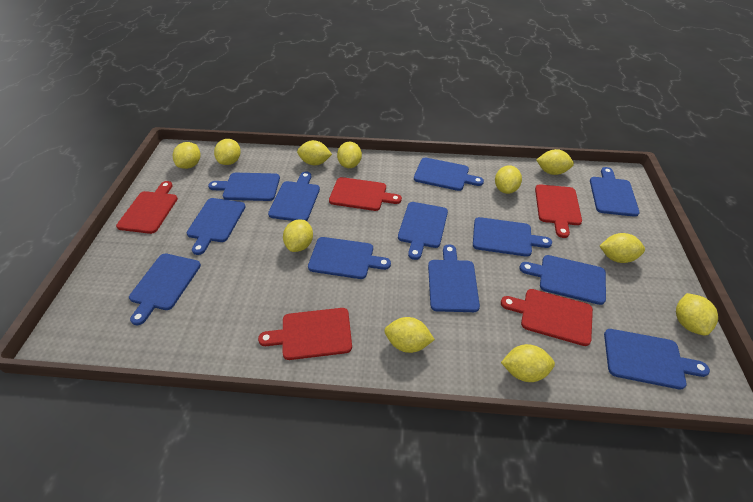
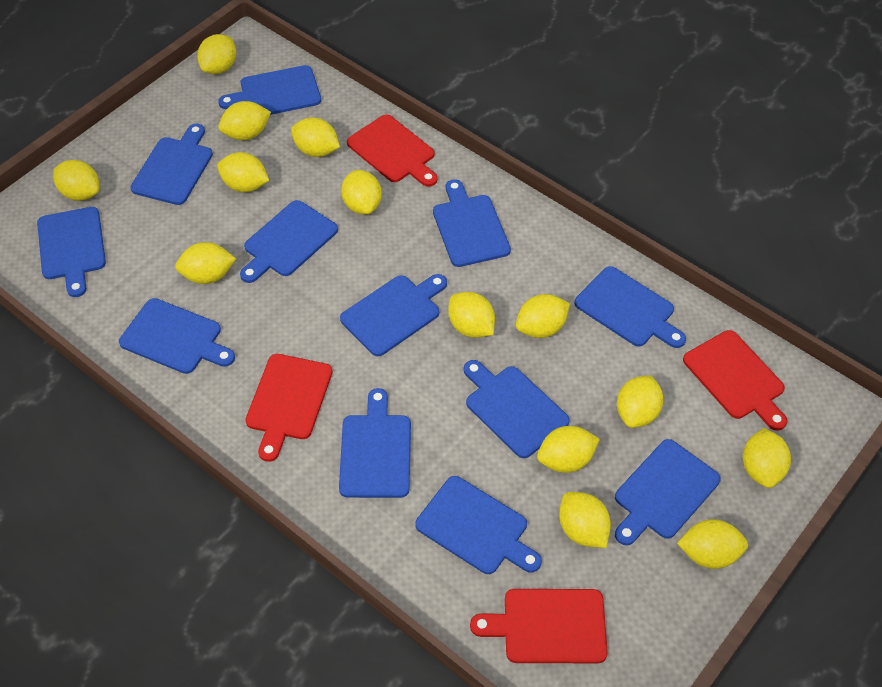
red cutting board: 5 -> 4
yellow lemon: 11 -> 14

